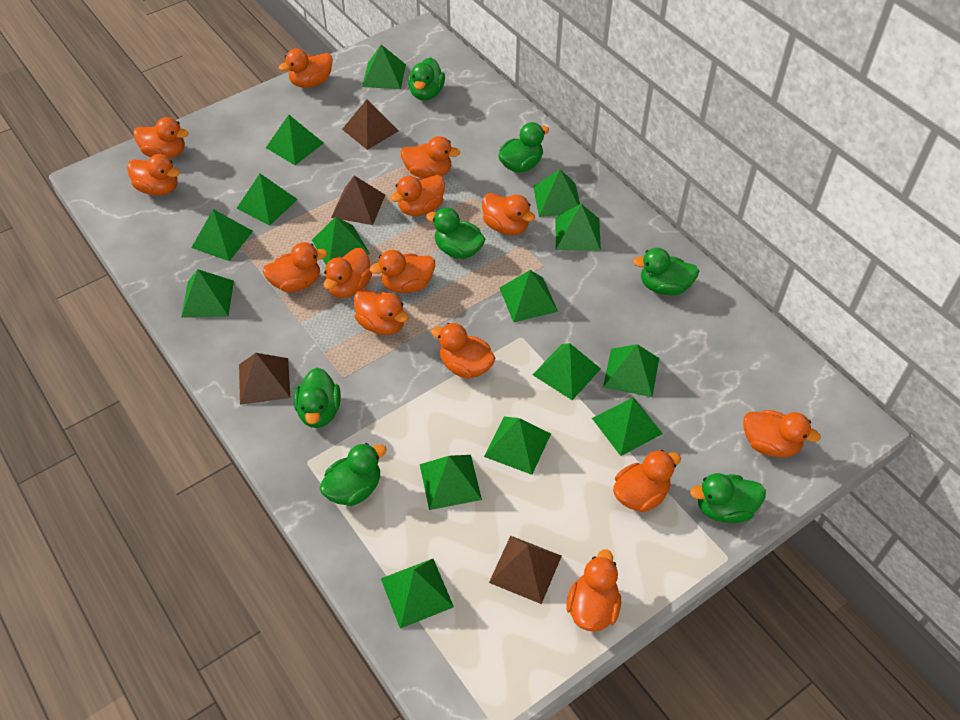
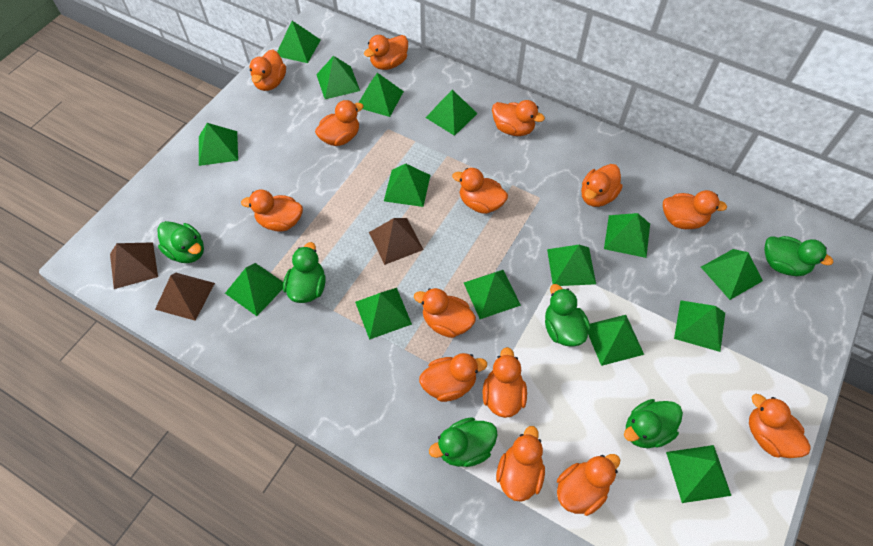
brown pyramid: 4 -> 3
green duck: 7 -> 6

